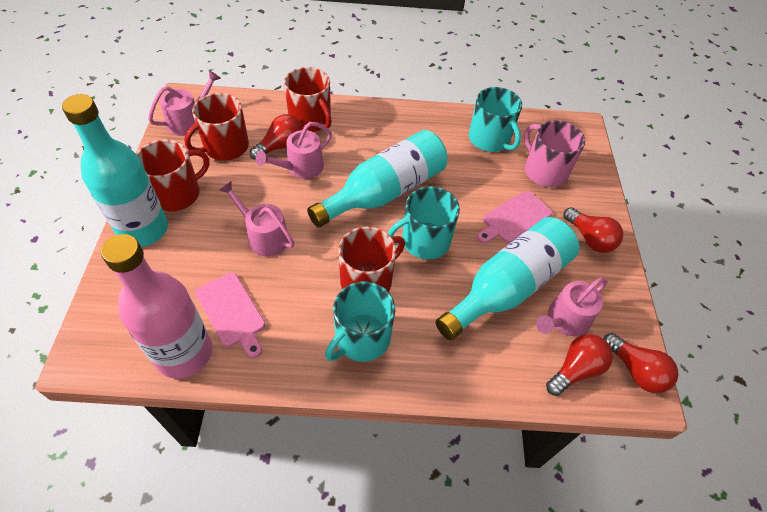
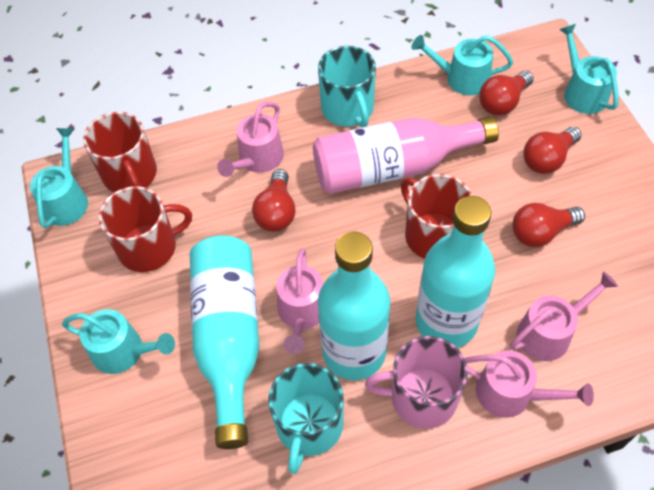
pink cutting board: 2 -> 0
red mug: 4 -> 3
turquoise mug: 3 -> 2
turquoise watering can: 0 -> 4

